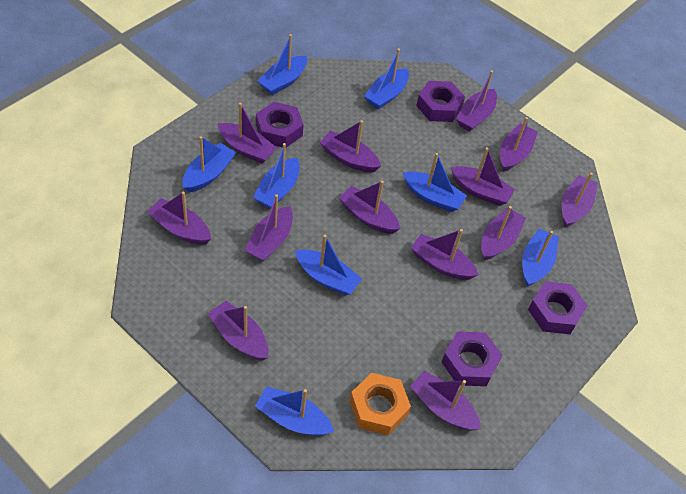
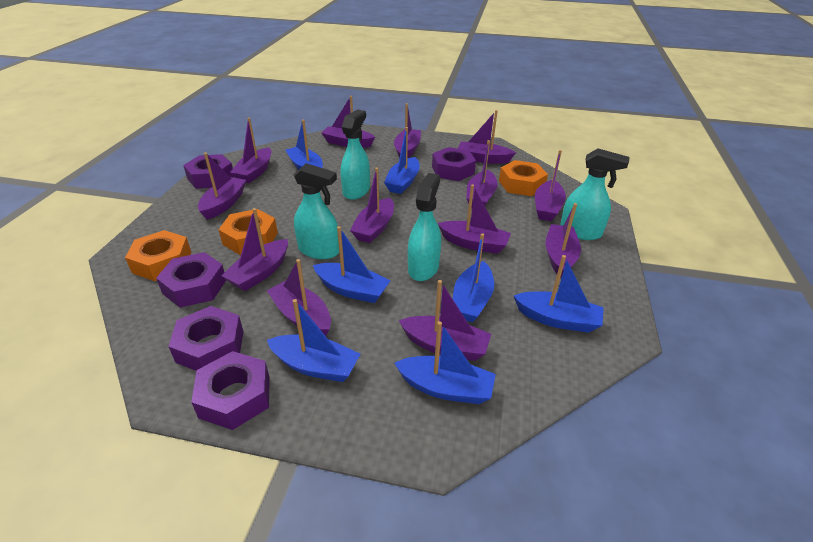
blue boat: 8 -> 7
orange nut: 1 -> 3
purple nut: 4 -> 5
turquoise spray bottle: 0 -> 4

